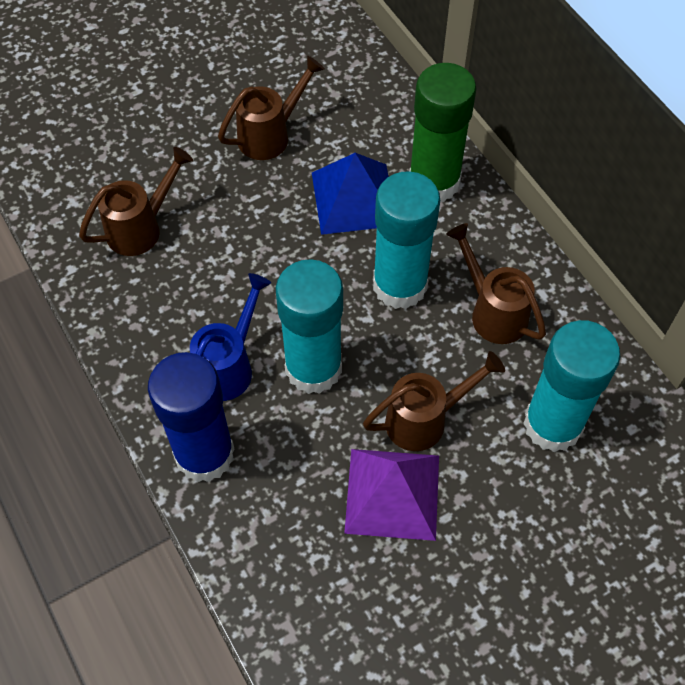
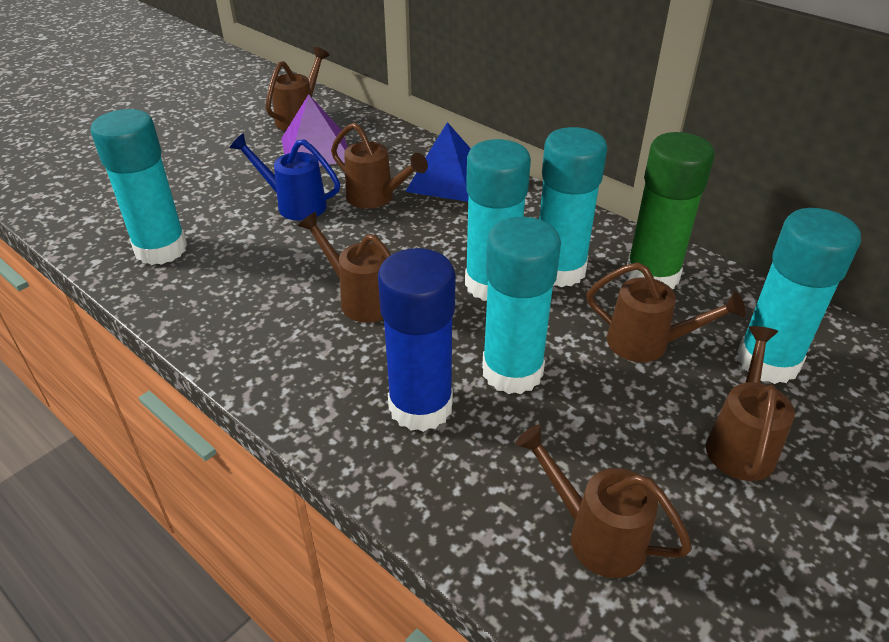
brown watering can: 4 -> 6
turquoise glue stick: 3 -> 5

